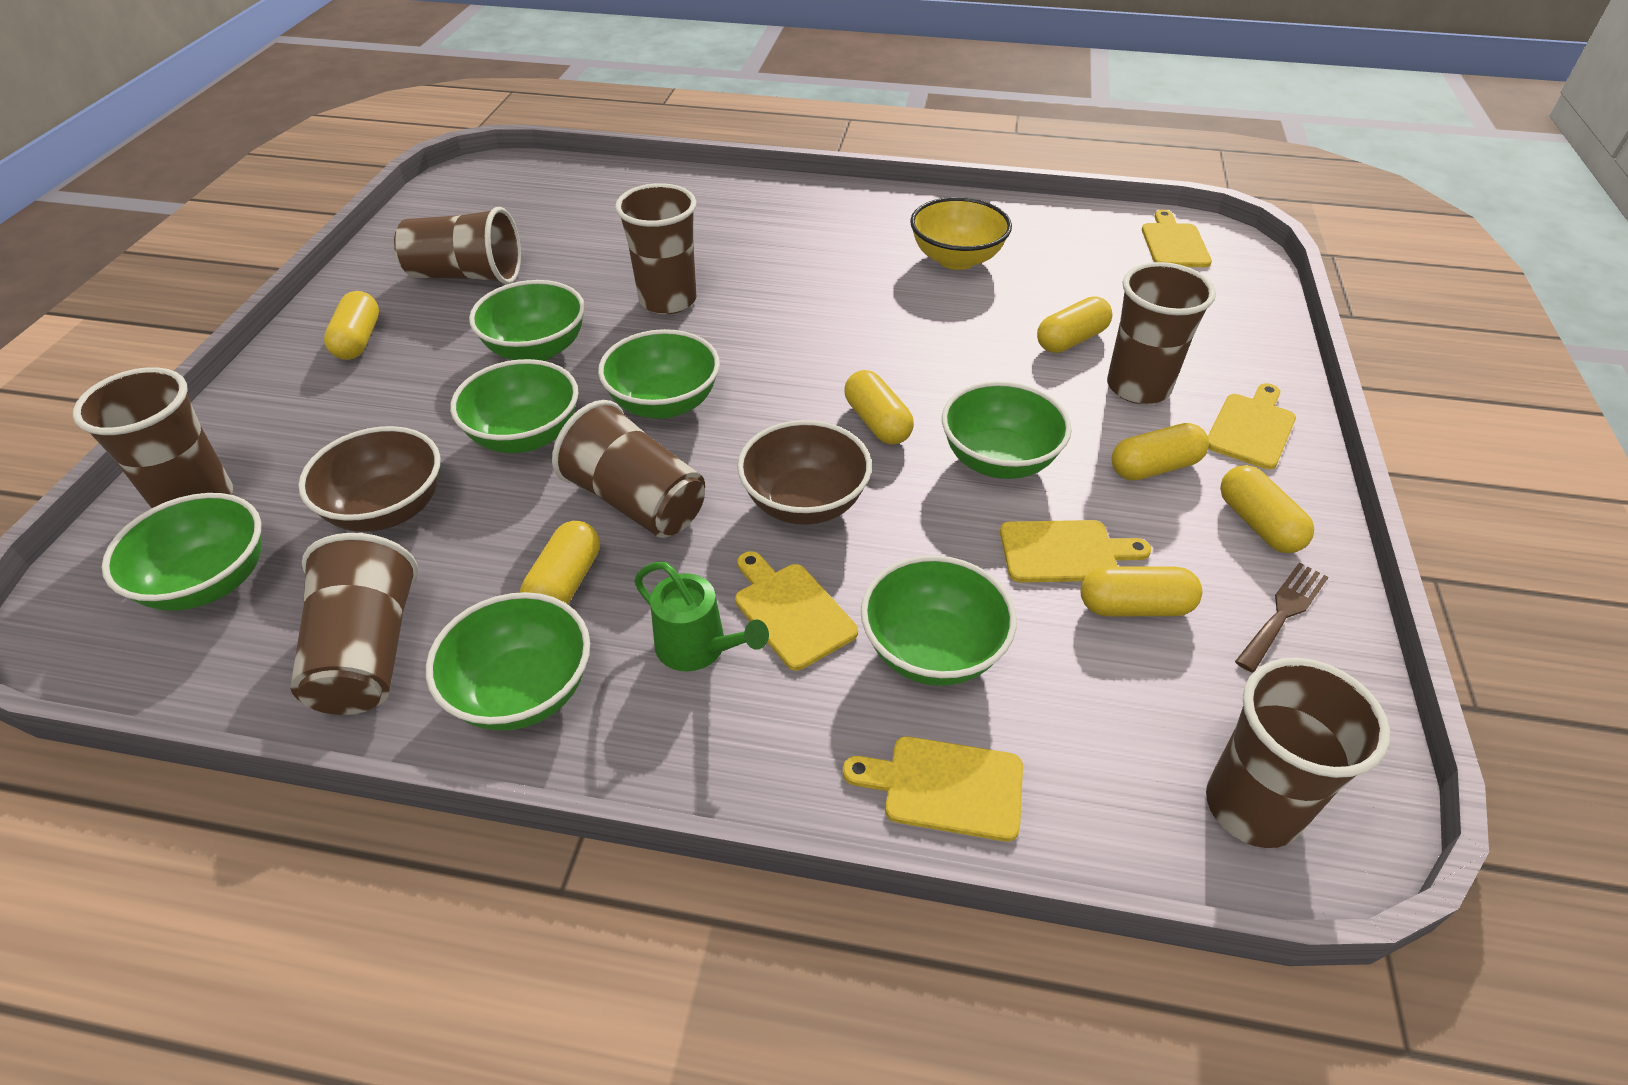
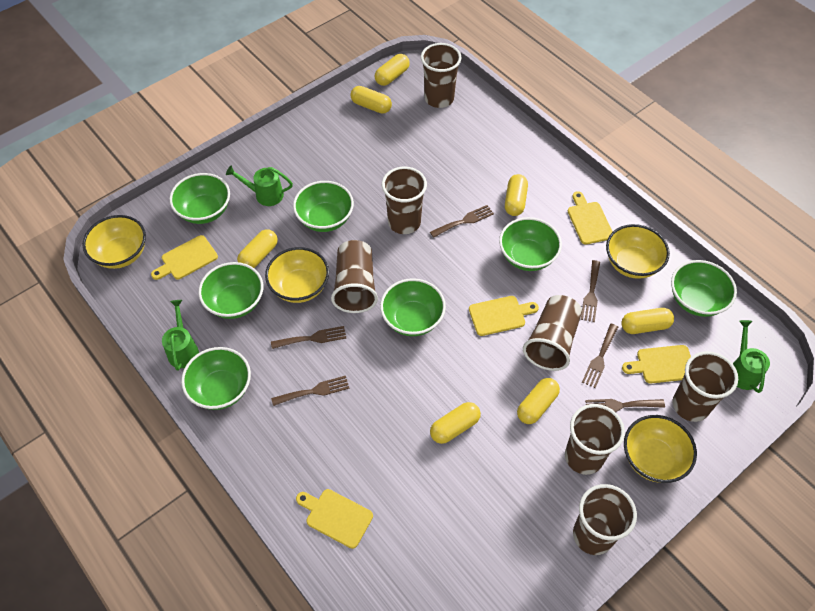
brown bowl: 2 -> 0
brown fork: 1 -> 6
green watering can: 1 -> 3
yellow bowl: 1 -> 4

